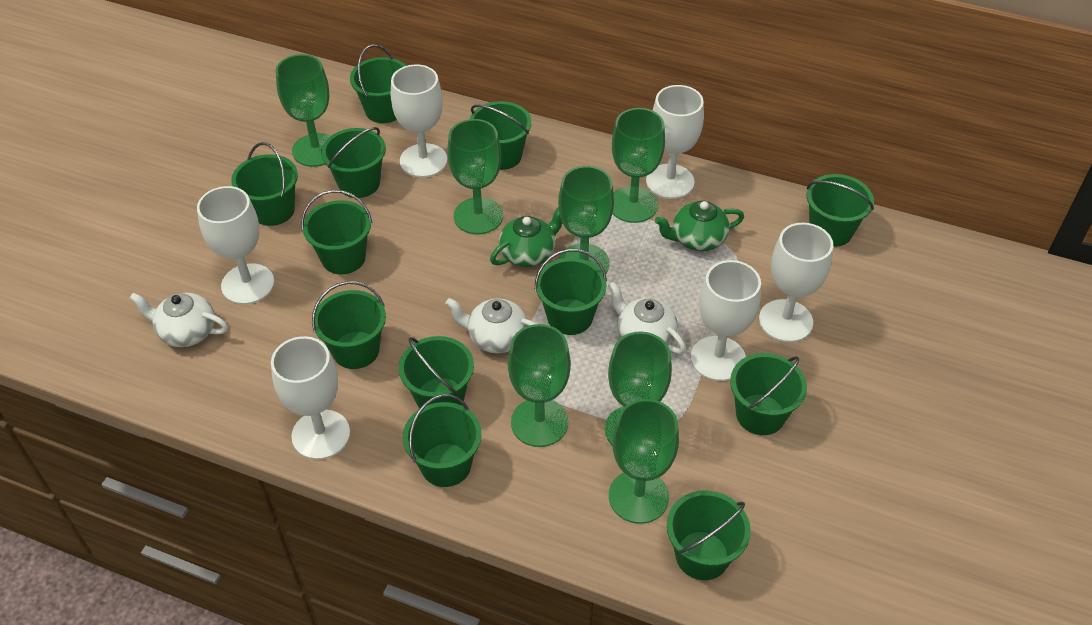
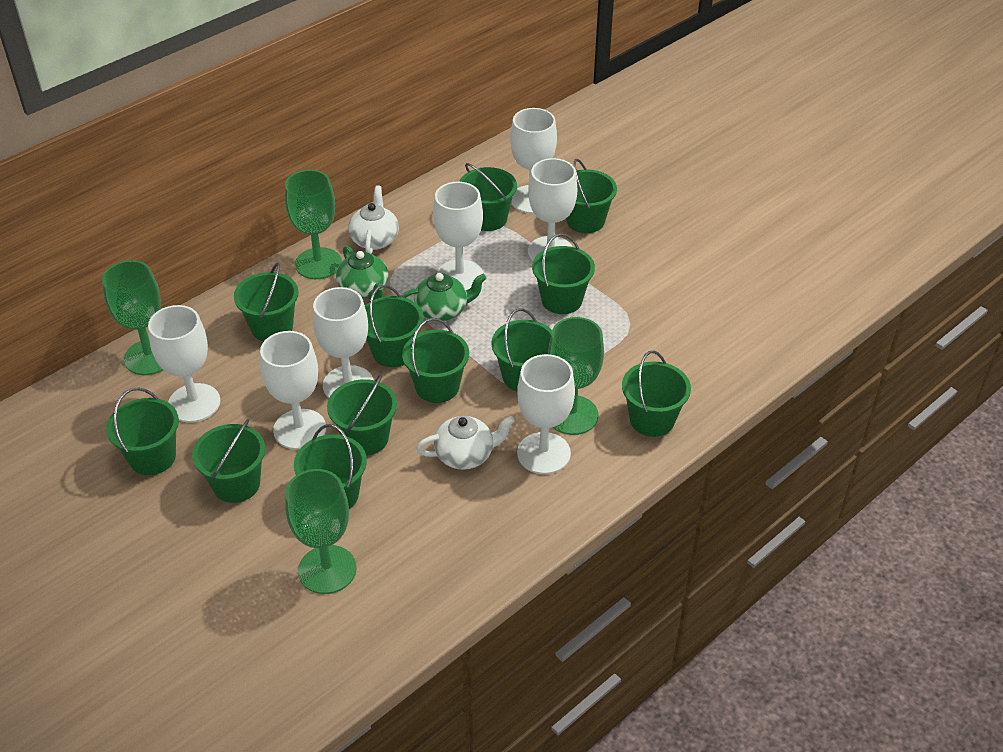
green goblet: 7 -> 4
white goblet: 6 -> 7
white teapot: 3 -> 2

